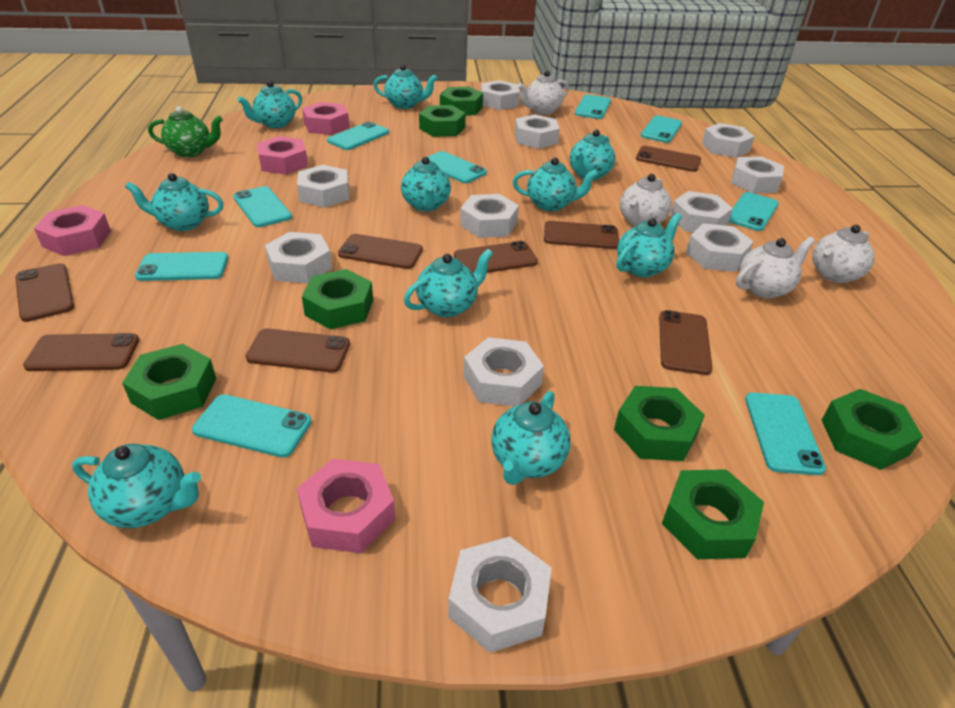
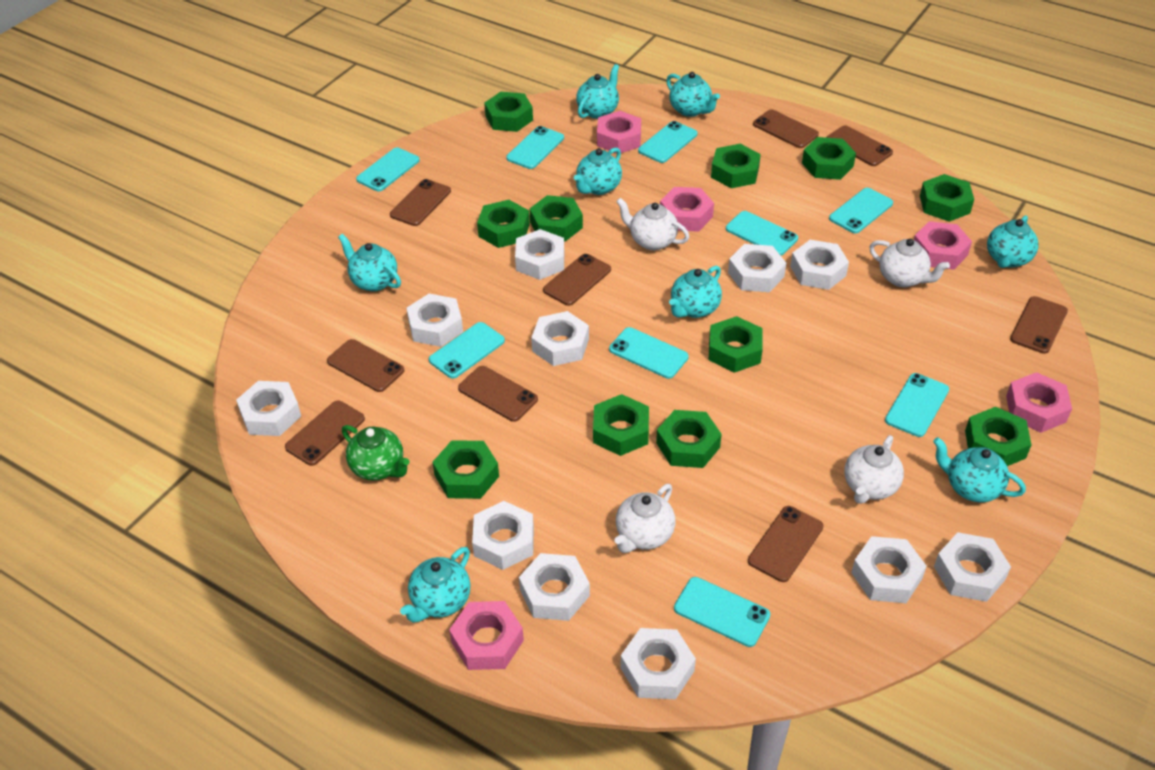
brown phone: 8 -> 9
green nut: 7 -> 11
pink nut: 4 -> 5
turquoise teapot: 10 -> 8

